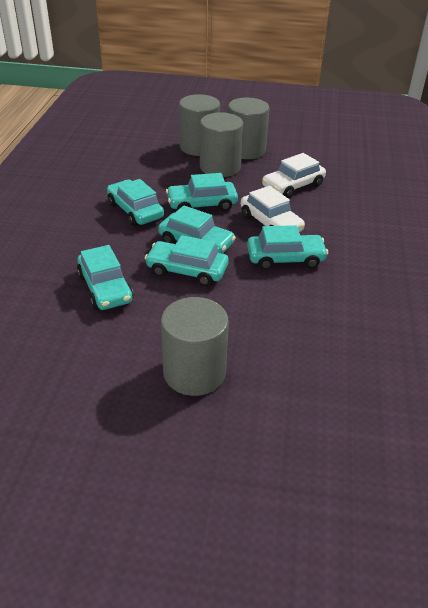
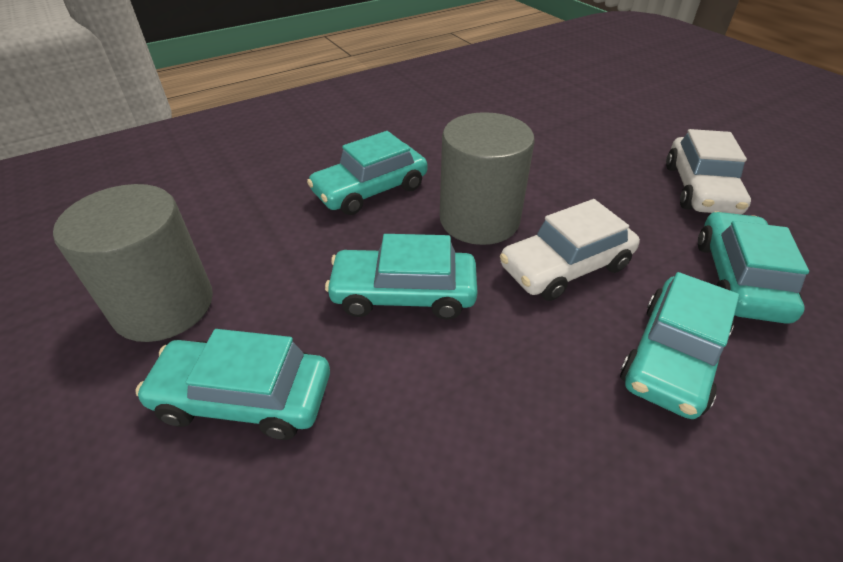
grey cylinder: 4 -> 2
turquoise car: 6 -> 5

